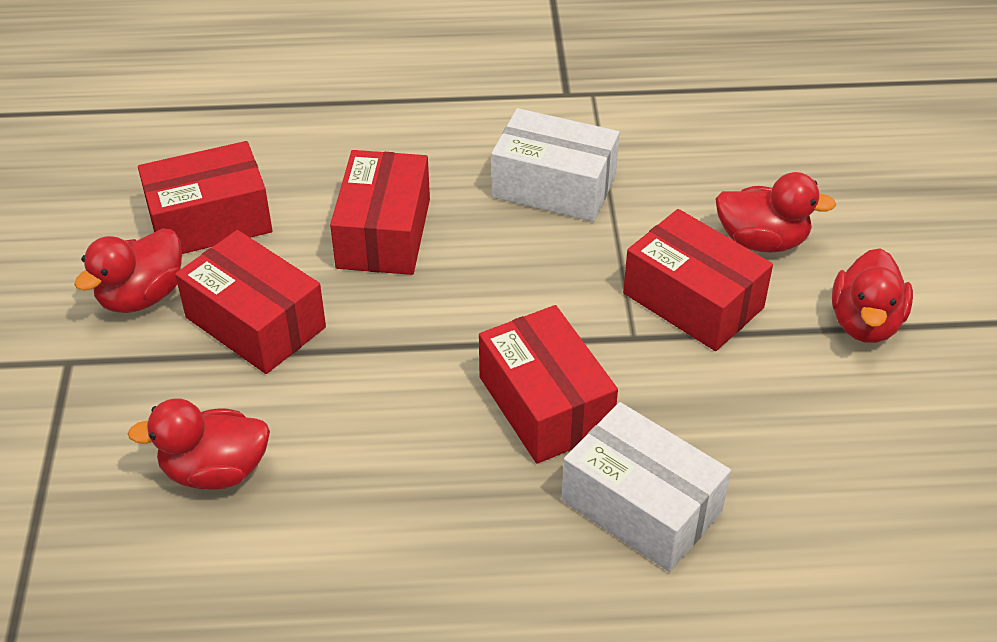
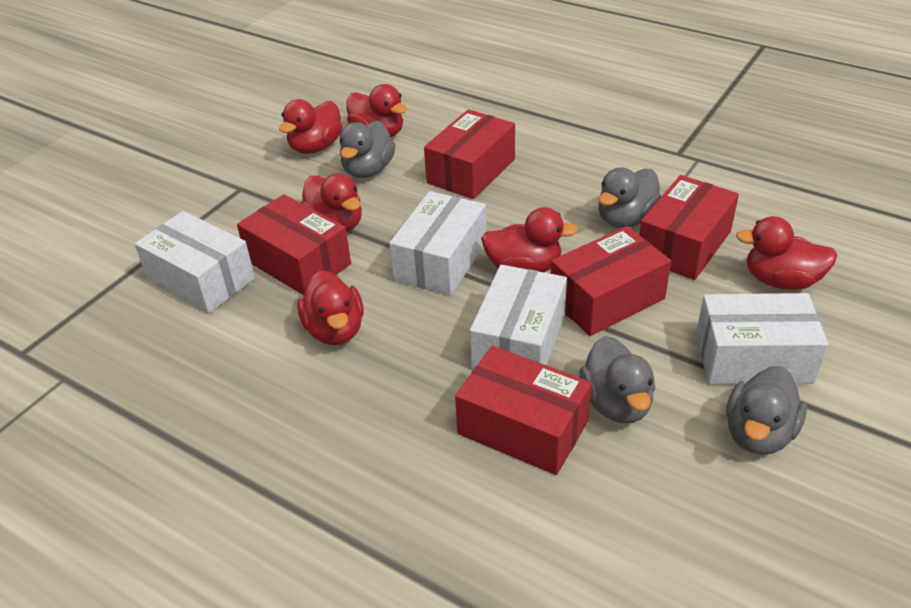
grey duck: 0 -> 4
red duck: 4 -> 6
white box: 2 -> 4

